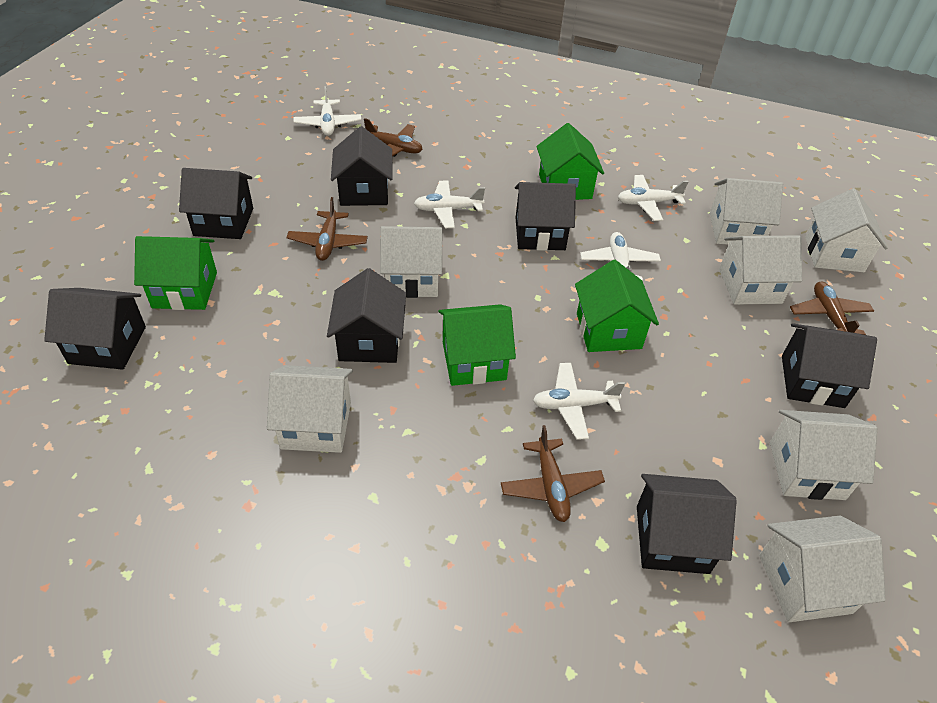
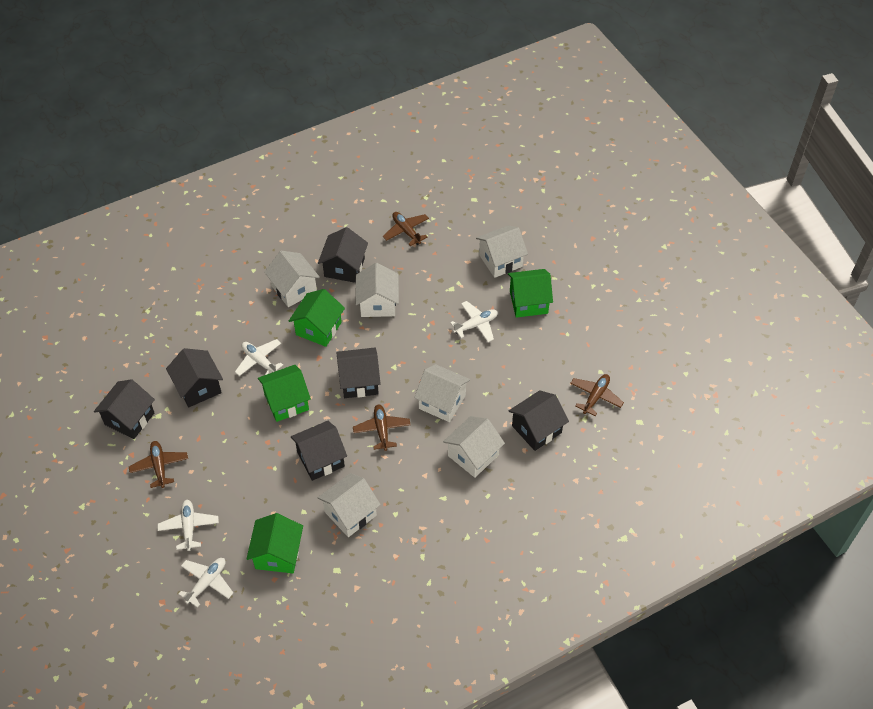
black house: 7 -> 6
white house: 7 -> 6
white plane: 5 -> 4

